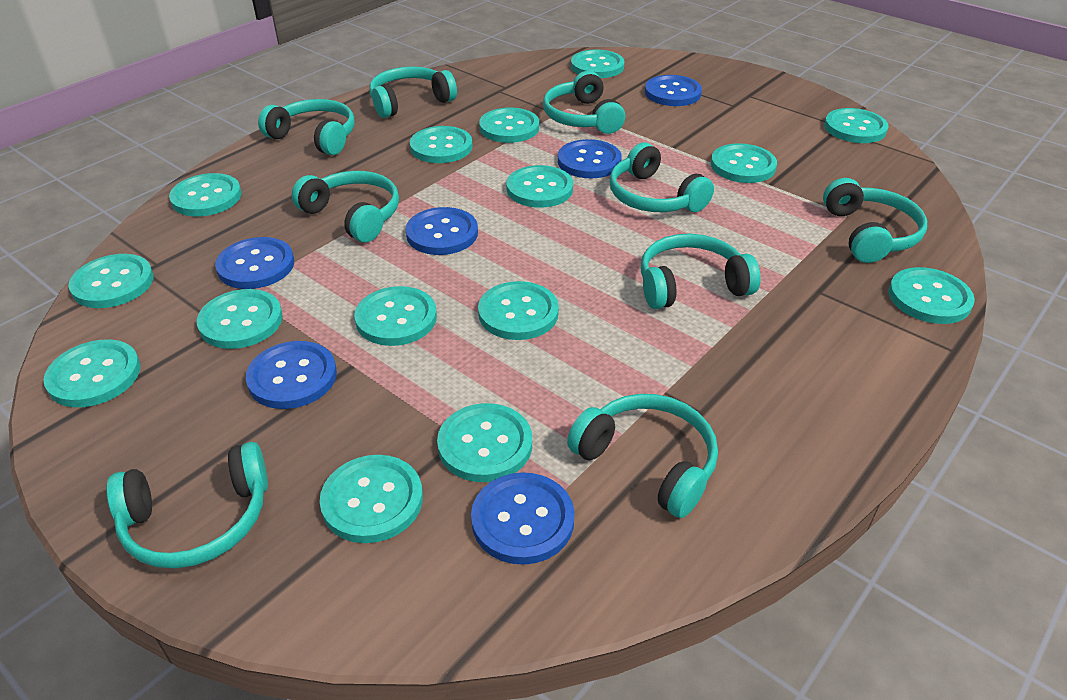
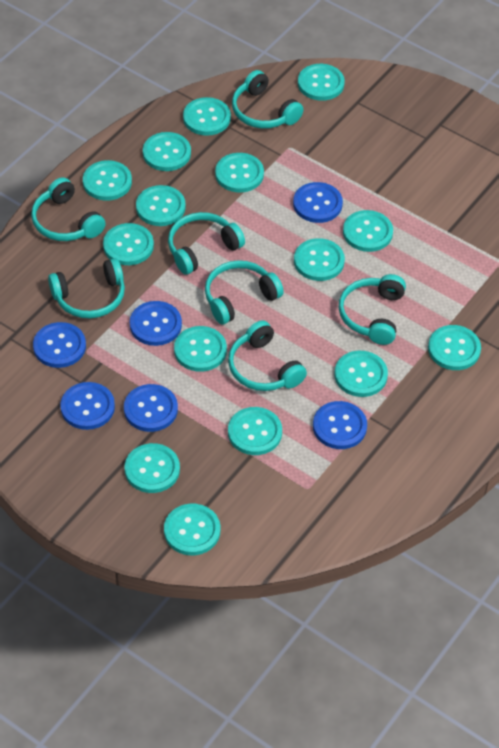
turquoise headphones: 9 -> 7

